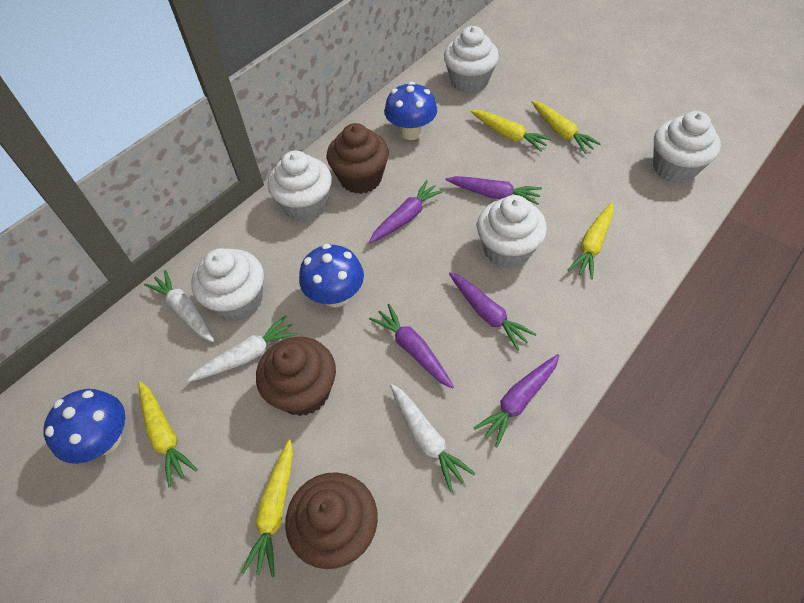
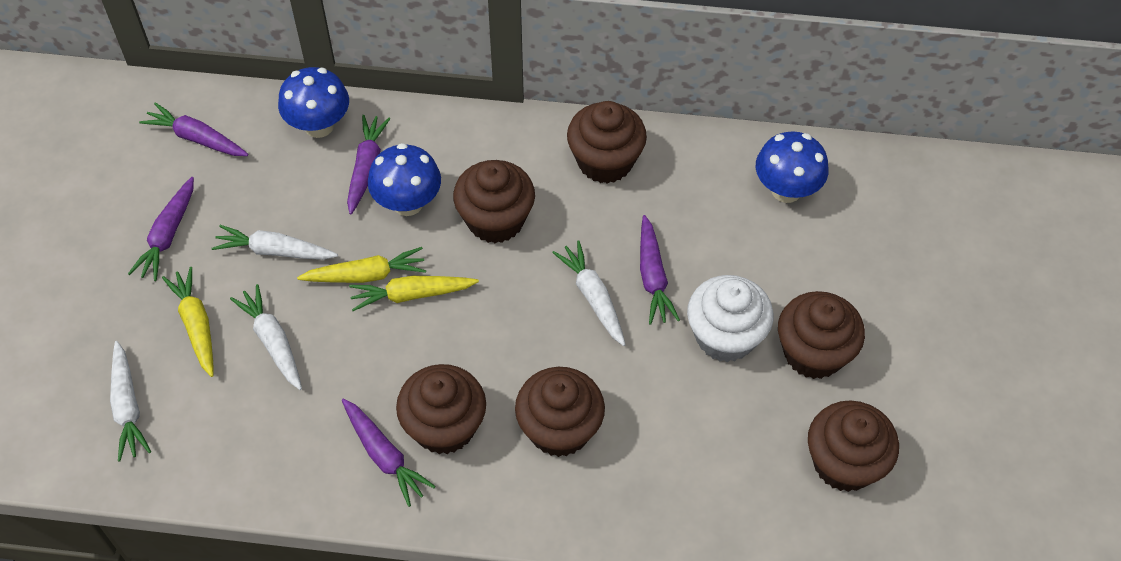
brown cupcake: 3 -> 6
white carrot: 3 -> 4
white cupcake: 5 -> 1
yellow carrot: 5 -> 3

